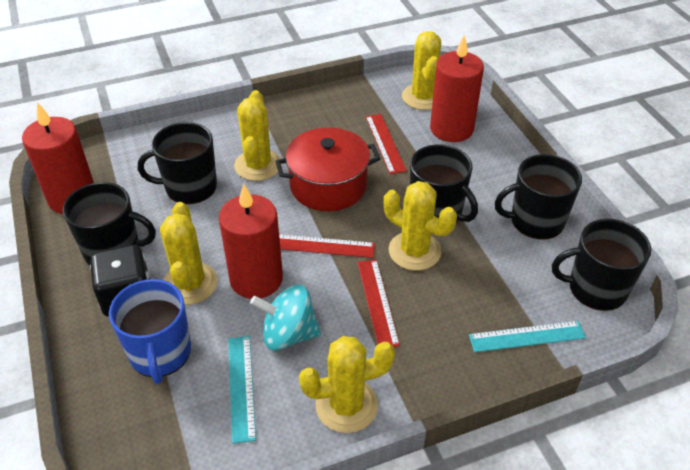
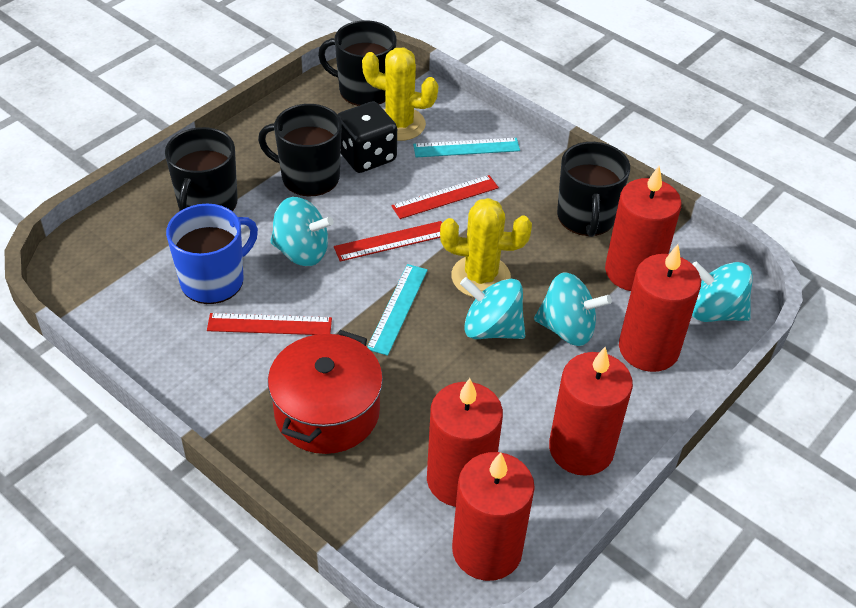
black mug: 5 -> 4
red candle: 3 -> 5
turquoise spinning top: 1 -> 4
yellow cactus: 5 -> 2

